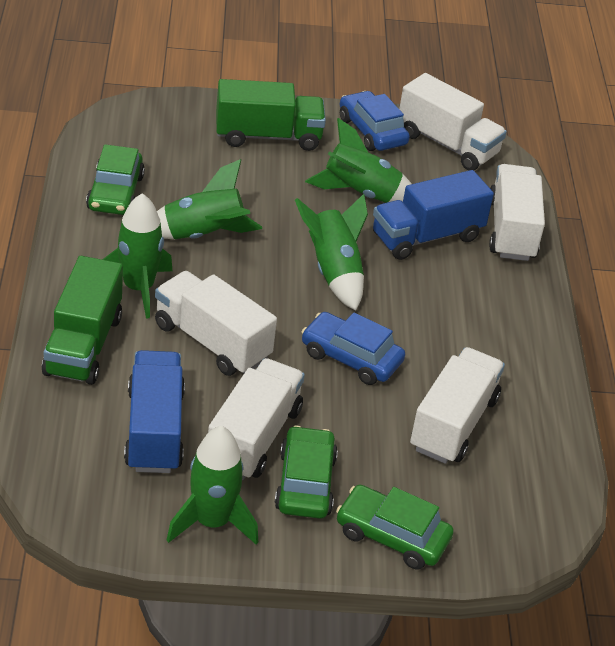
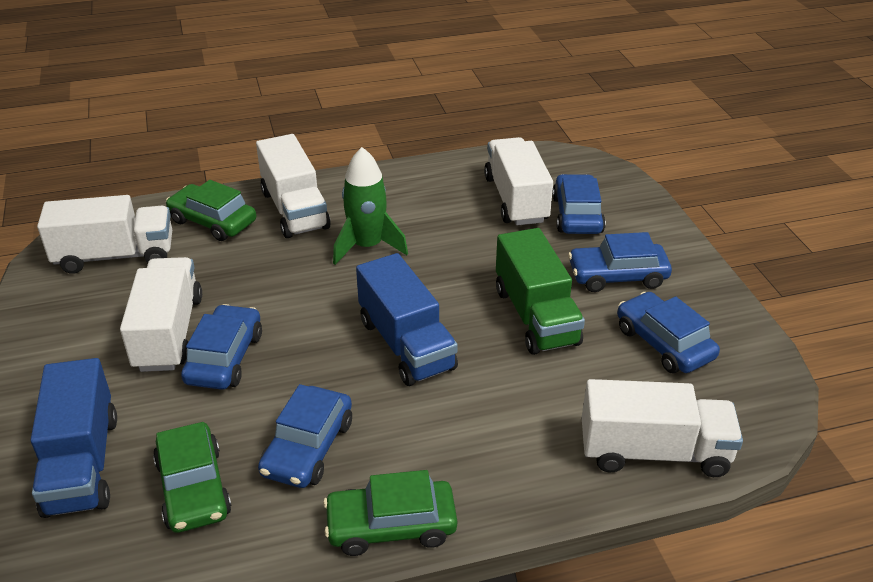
blue car: 2 -> 5
green rocket: 5 -> 1
green truck: 2 -> 1

